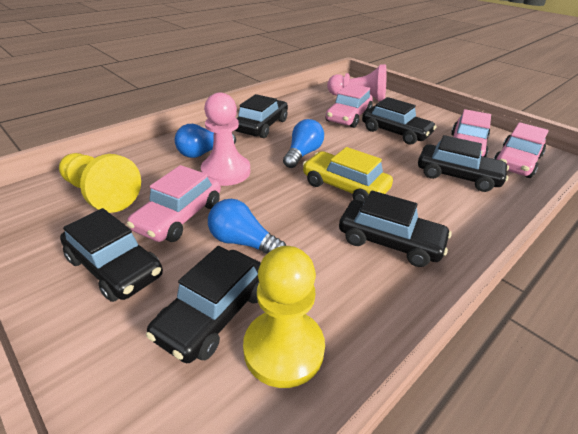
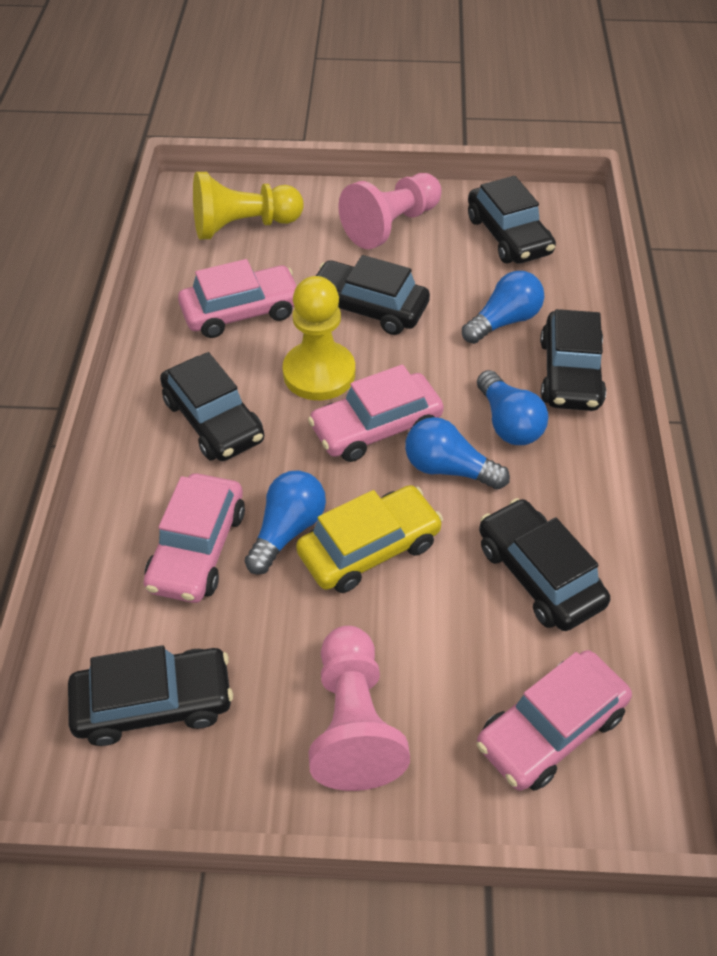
blue light bulb: 3 -> 4

